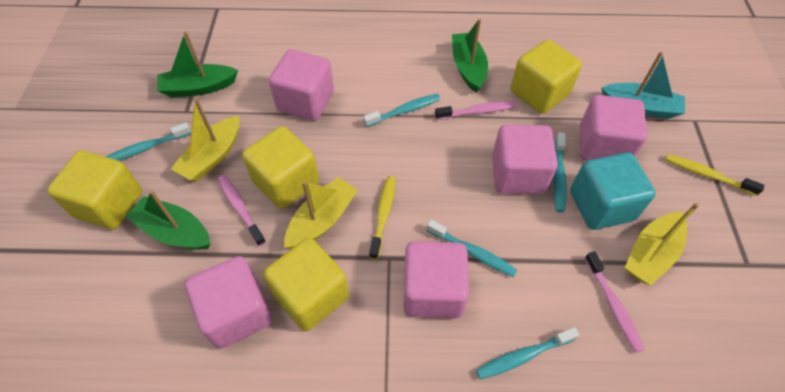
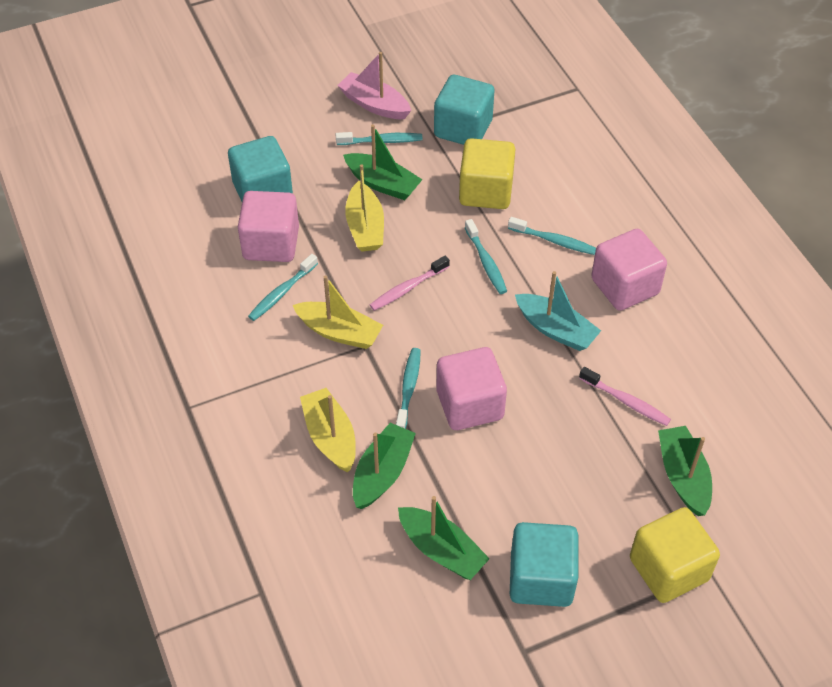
green boat: 3 -> 4
pink boat: 0 -> 1
pink cube: 5 -> 3
pink toothbrush: 3 -> 2
turquoise cube: 1 -> 3
yellow cube: 4 -> 2
yellow toothbrush: 2 -> 0

